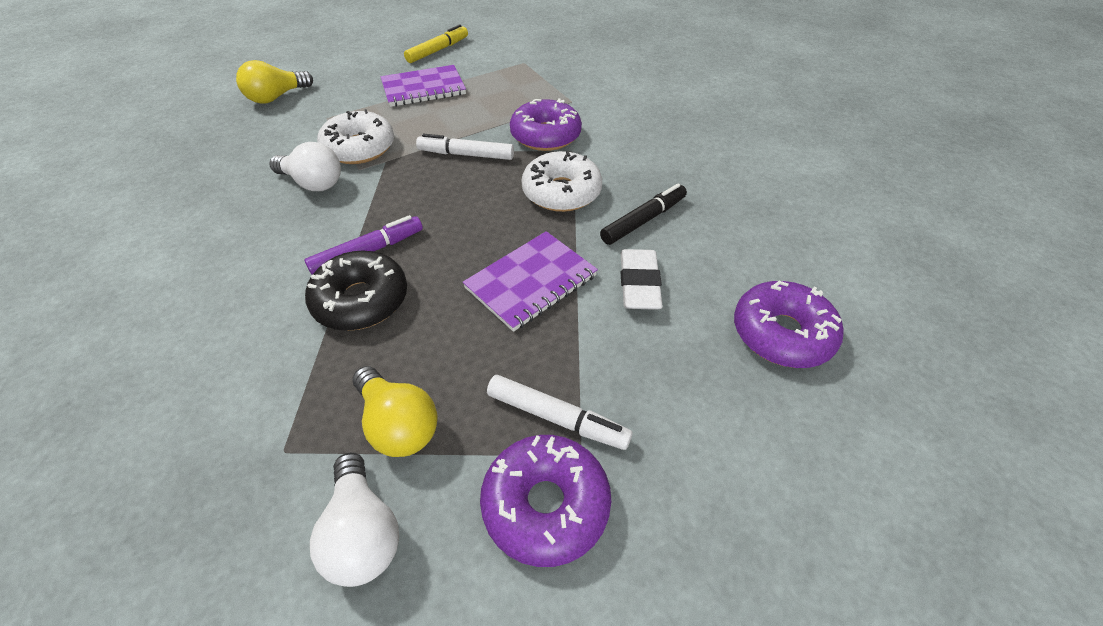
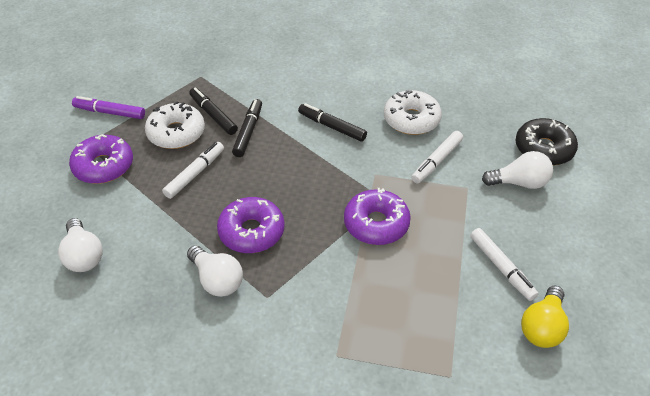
black marker: 1 -> 3
purple notebook: 2 -> 0
white eraser: 1 -> 0
white light bulb: 2 -> 3
white marker: 2 -> 3
yellow light bulb: 2 -> 1
yellow marker: 1 -> 0

